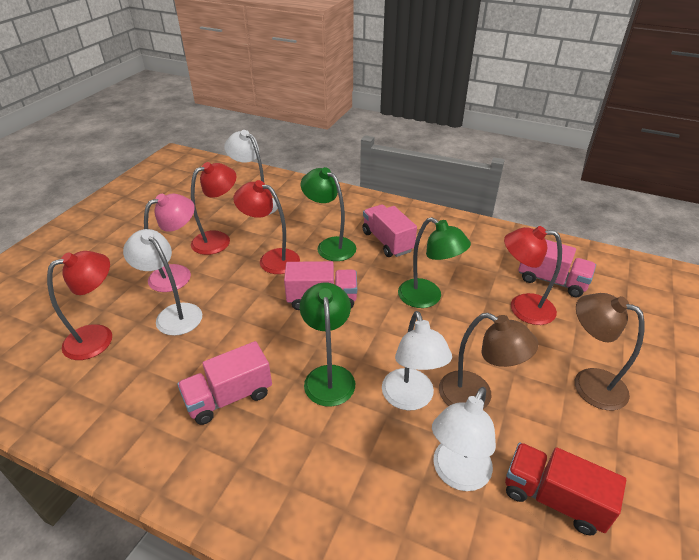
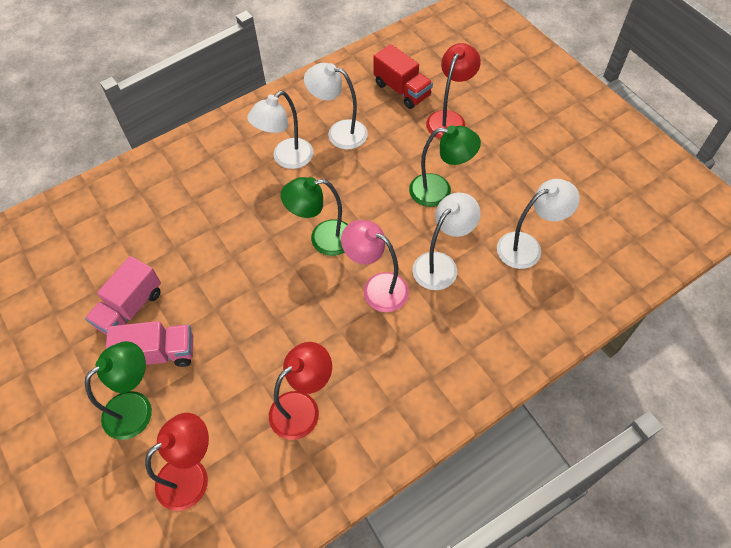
brown lamp: 2 -> 0
pink truck: 4 -> 2
red lamp: 4 -> 3

